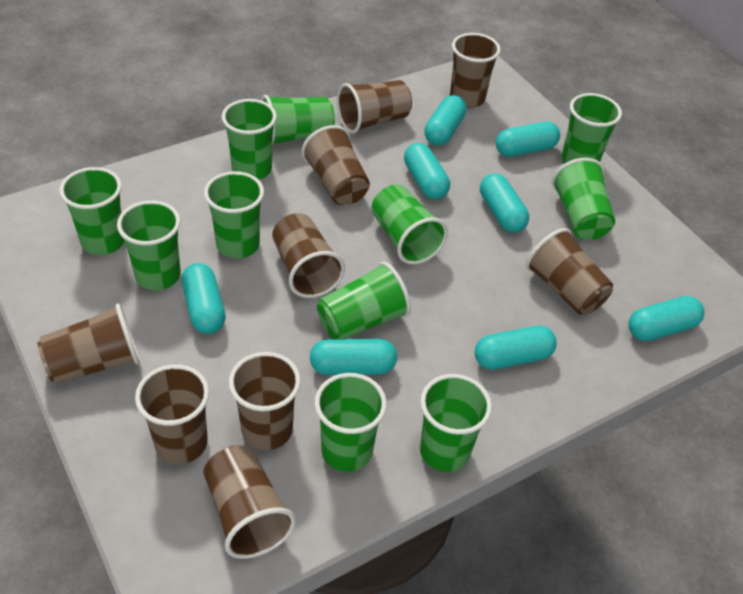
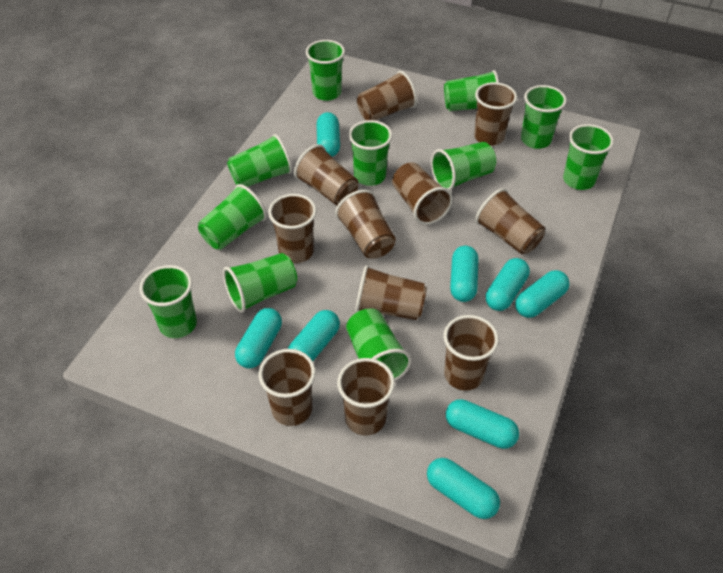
brown cup: 9 -> 11

